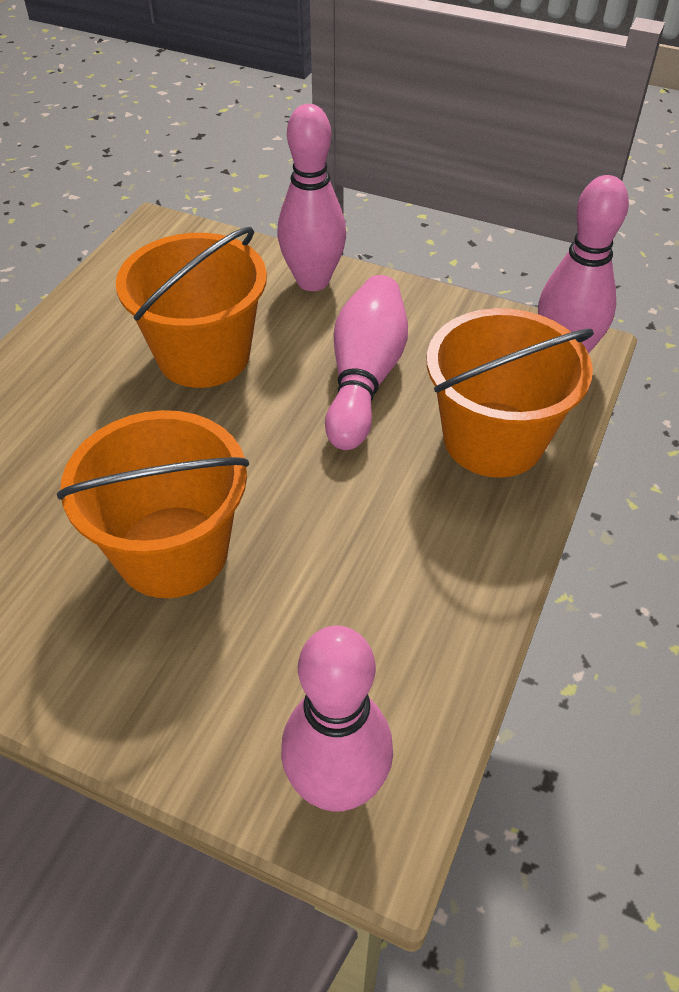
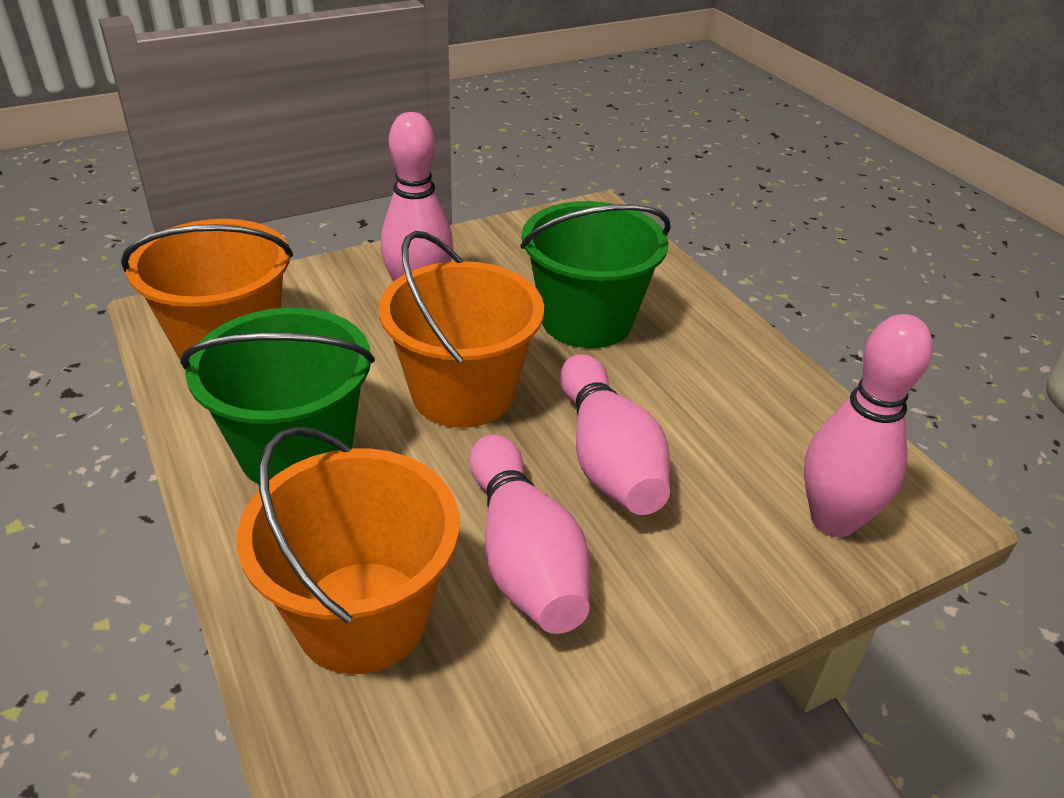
green bucket: 0 -> 2

